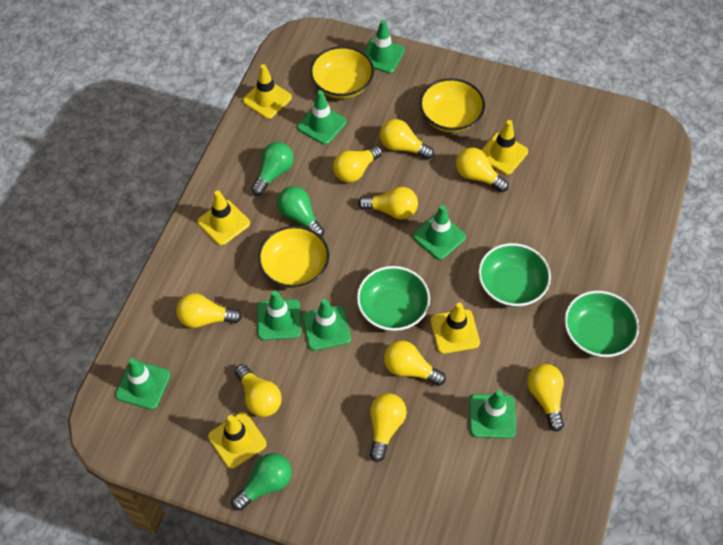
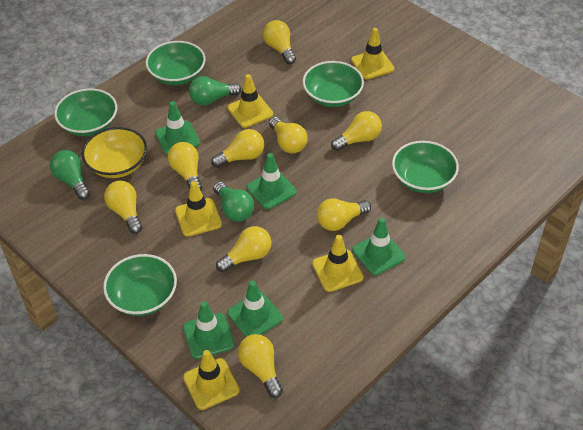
green bowl: 3 -> 5
green traffic cone: 7 -> 5
yellow bowl: 3 -> 1

